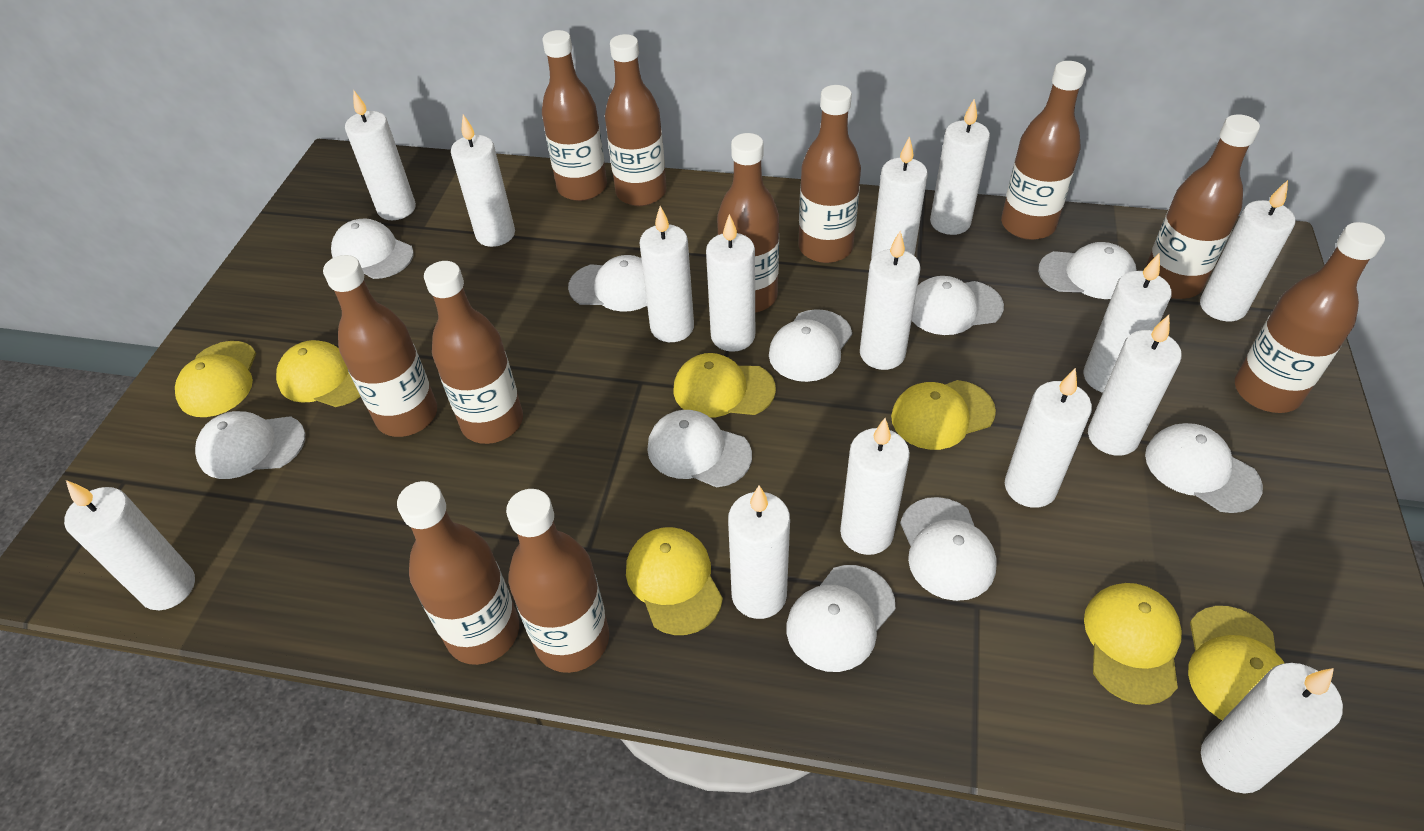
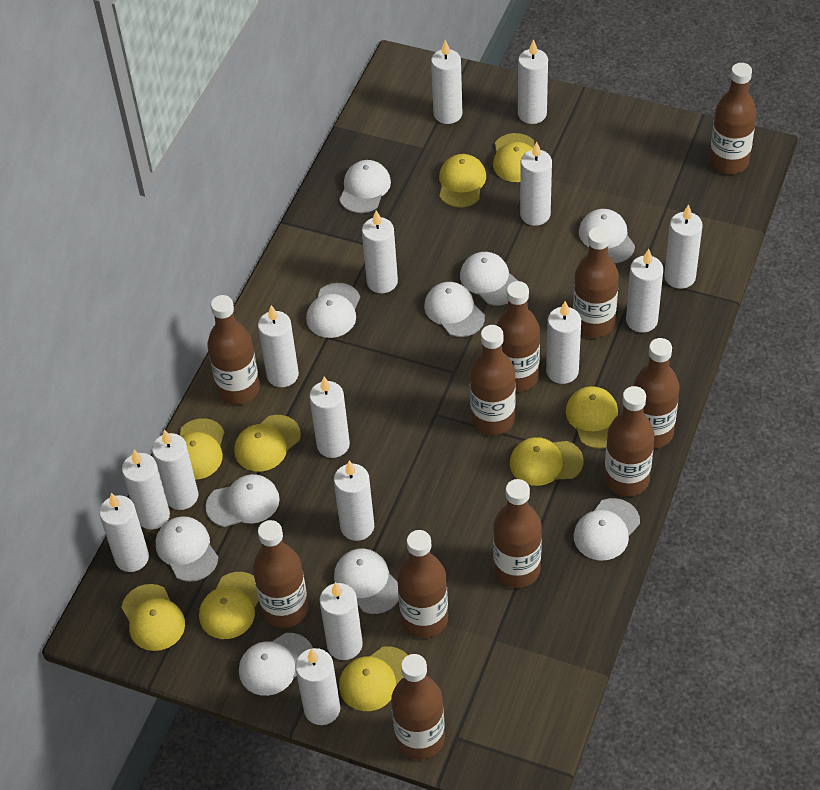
yellow cap: 7 -> 9

